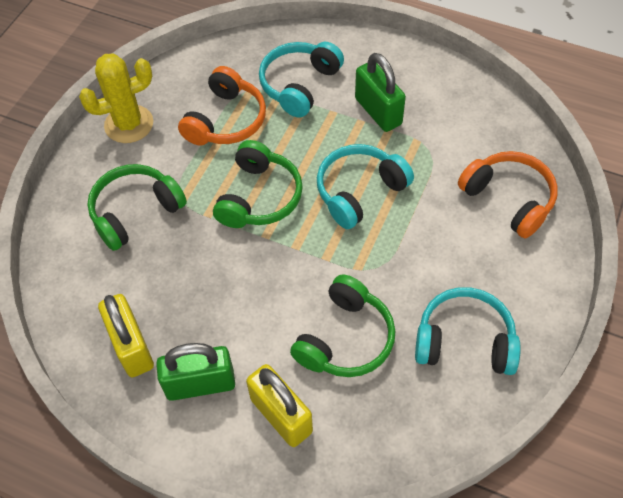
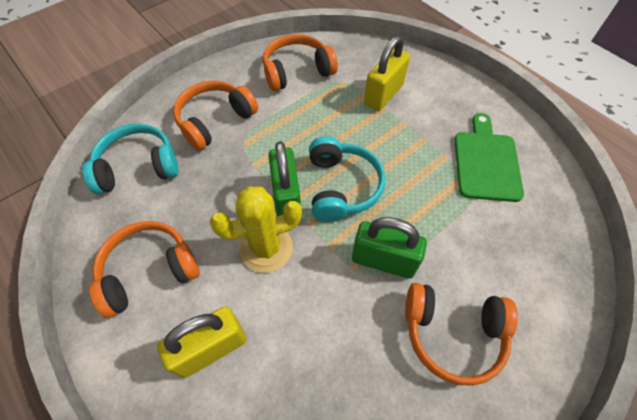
green cutting board: 0 -> 1
green headphones: 3 -> 0
orange headphones: 2 -> 4
turquoise headphones: 3 -> 2

